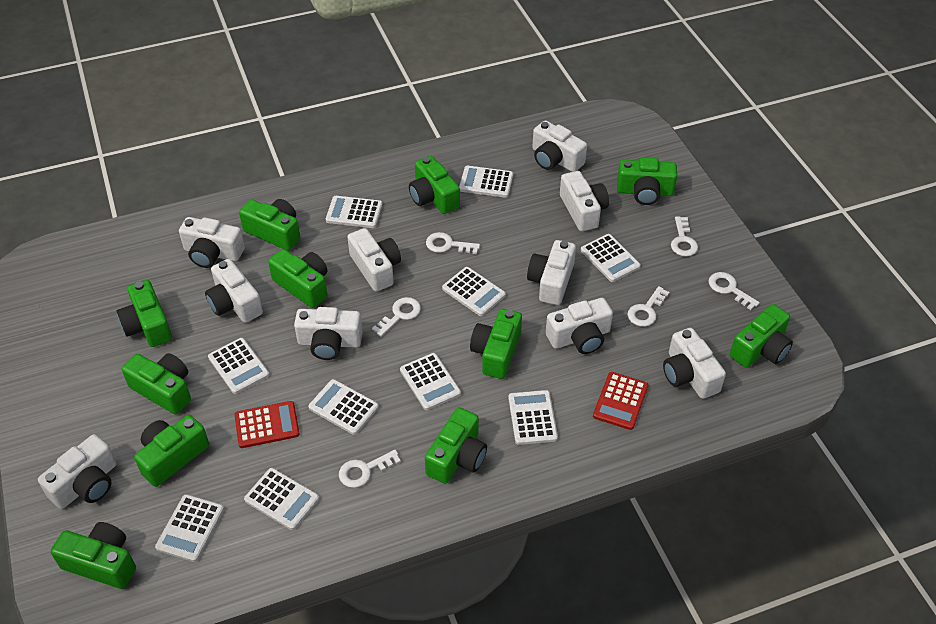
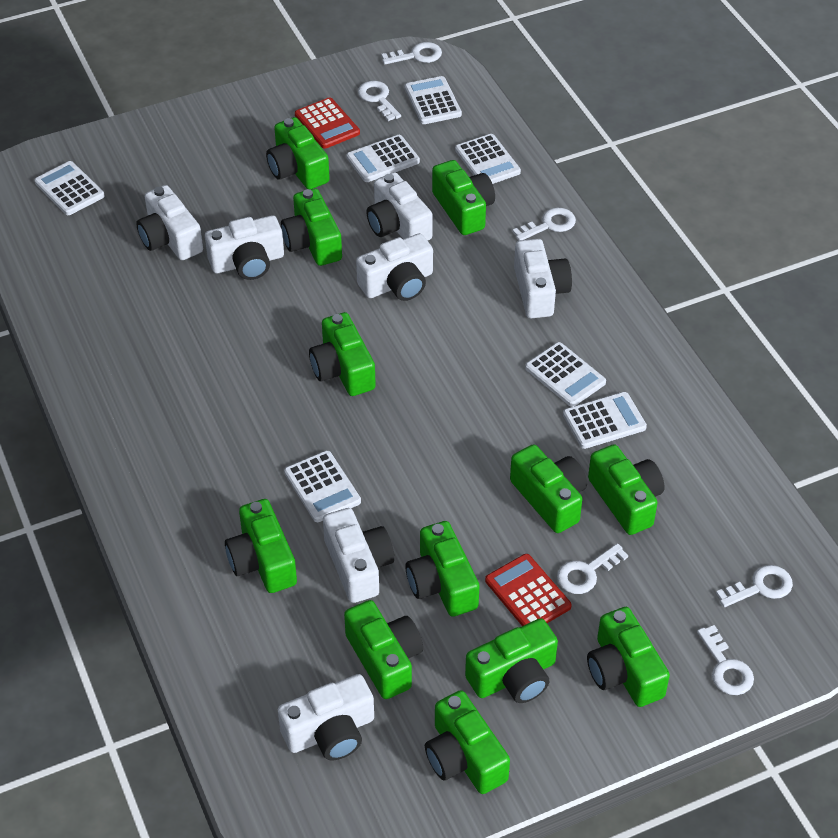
green camera: 11 -> 12
white calculator: 10 -> 7
white camera: 10 -> 7

